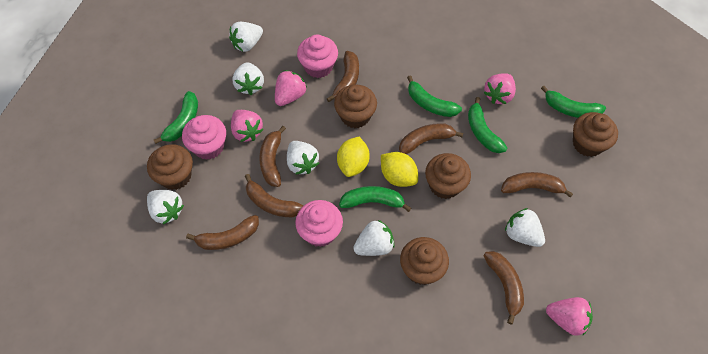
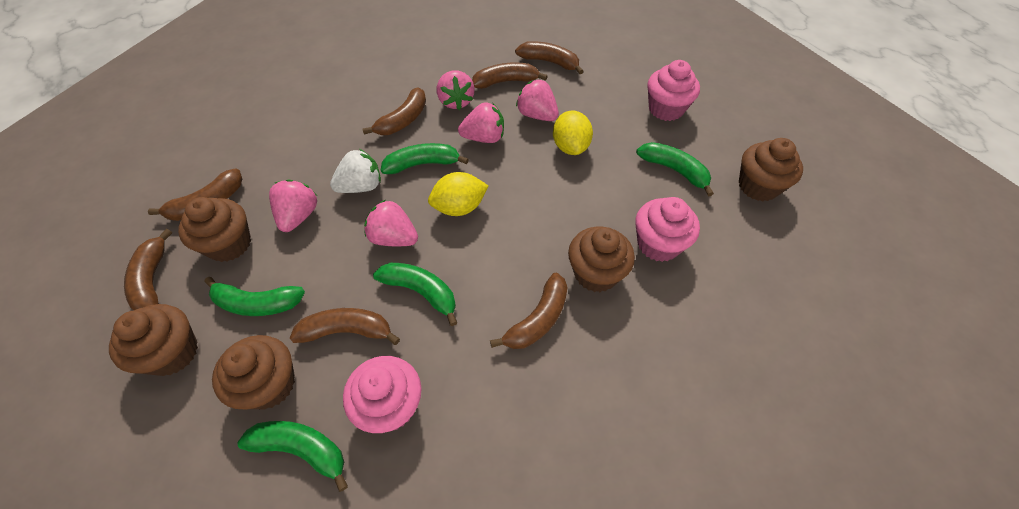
pink strawberry: 4 -> 5
white strawberry: 6 -> 1

